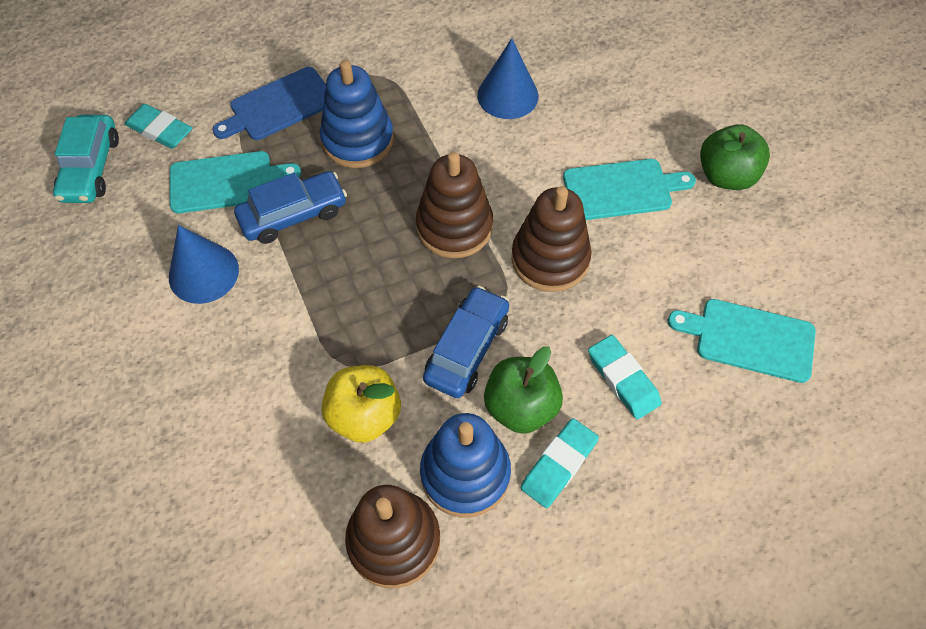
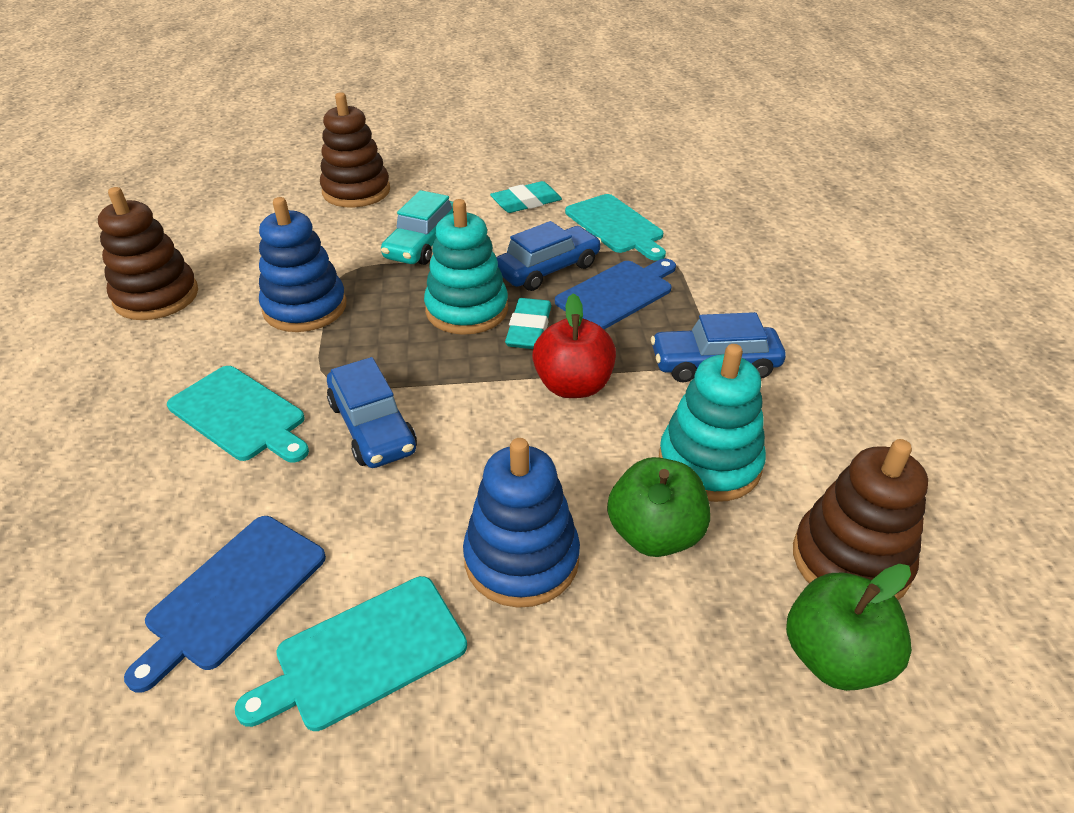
blue car: 2 -> 3
blue cone: 2 -> 0
blue cutting board: 1 -> 2
red apple: 0 -> 1
turquoise eraser: 3 -> 2
turquoise stacking toy: 0 -> 2
yellow apple: 1 -> 0

